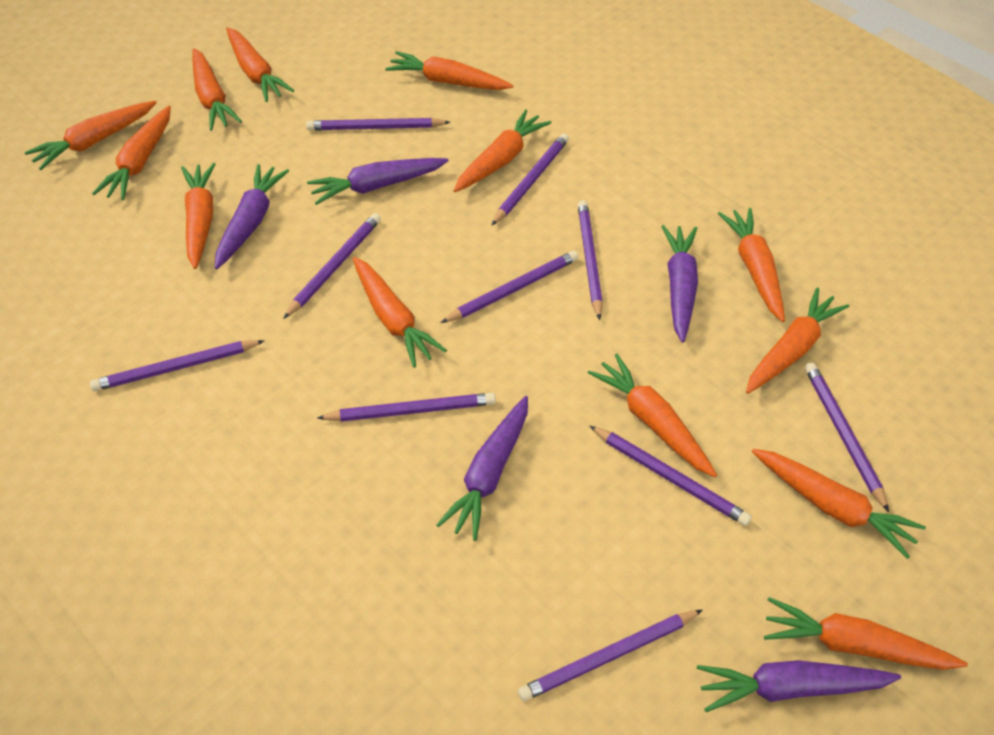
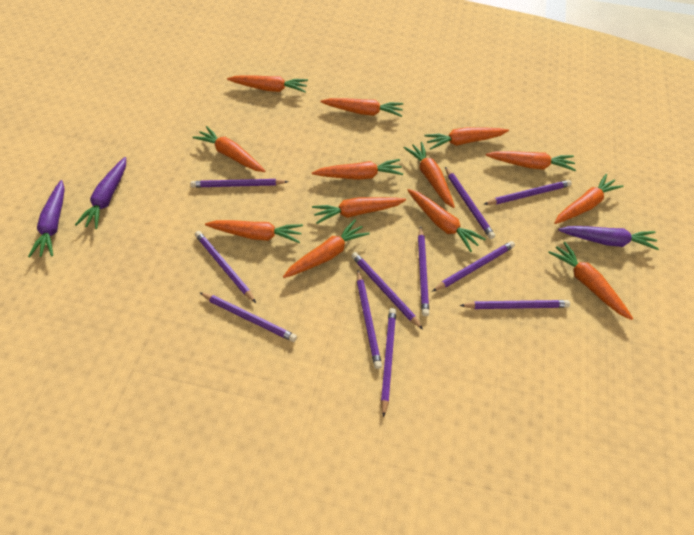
purple carrot: 5 -> 3
purple pencil: 10 -> 11

